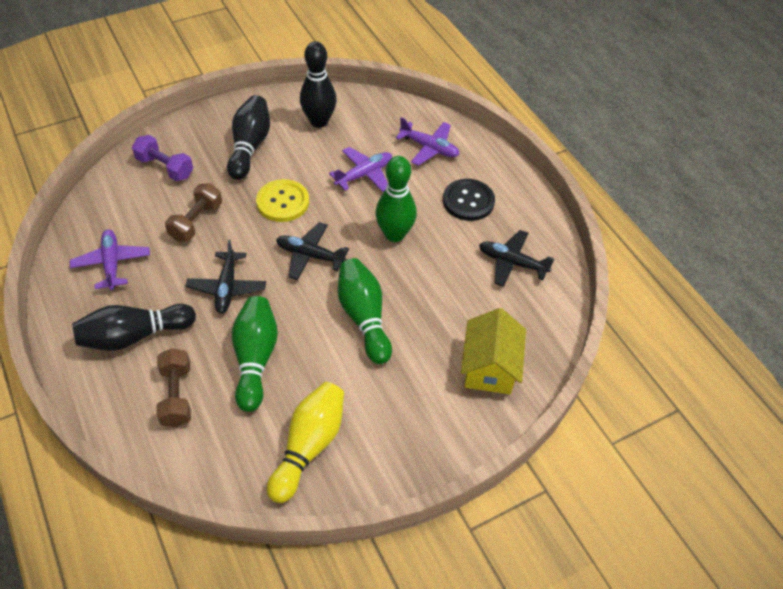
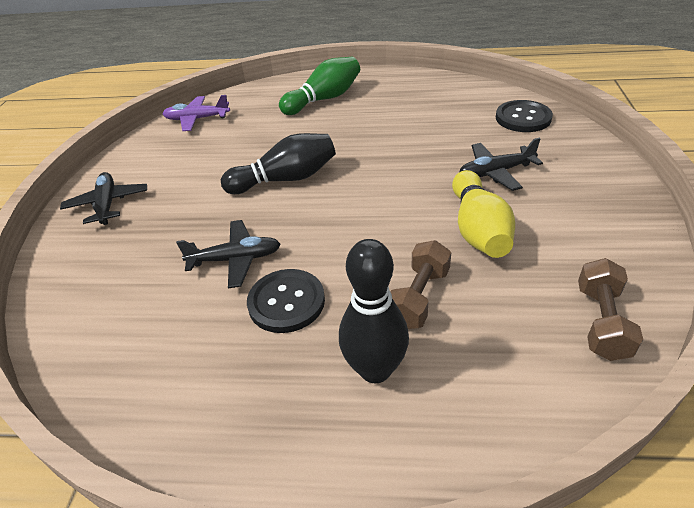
black bowling pin: 3 -> 2
black button: 1 -> 2
green bowling pin: 3 -> 1
purple dumbbell: 1 -> 0
purple plane: 3 -> 1
yellow button: 1 -> 0
yellow house: 1 -> 0

